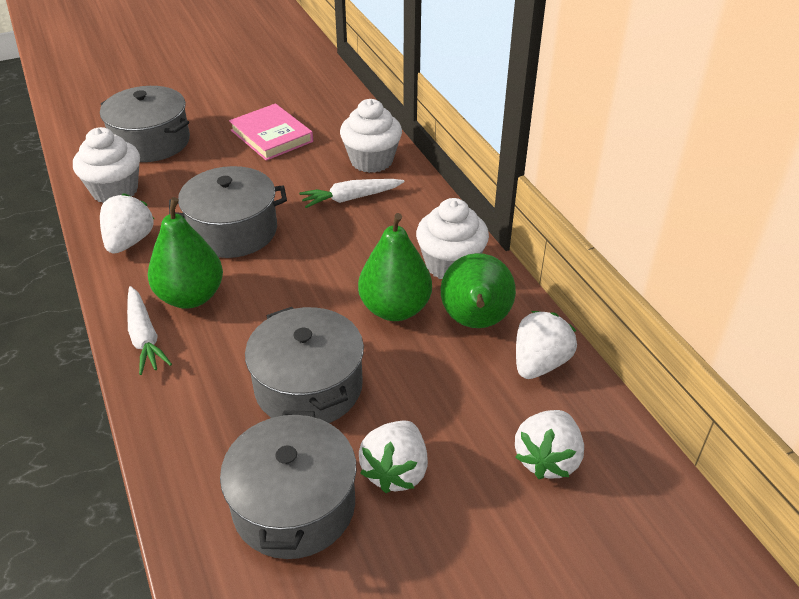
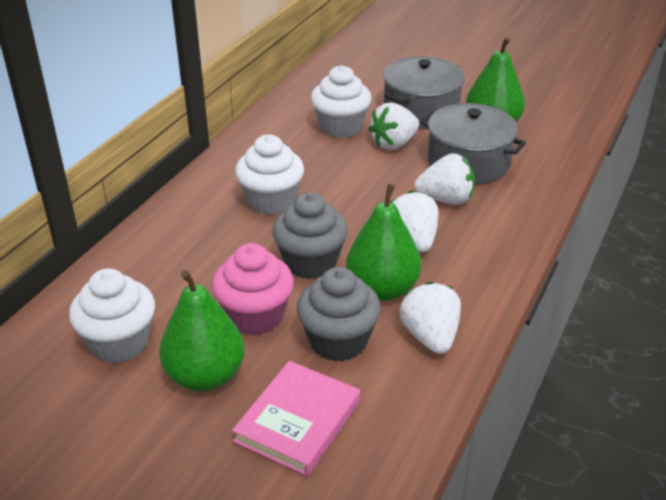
grey cupcake: 0 -> 2
grey pot: 4 -> 2
pink cupcake: 0 -> 1
white carrot: 2 -> 0

